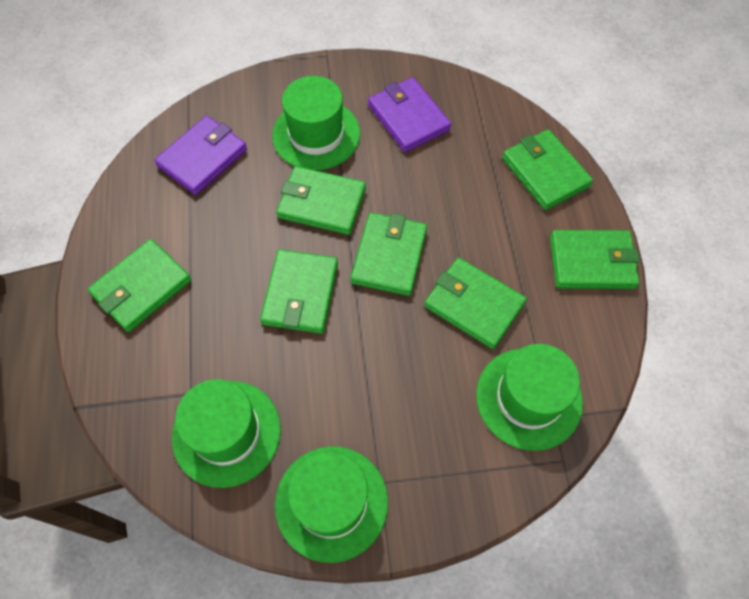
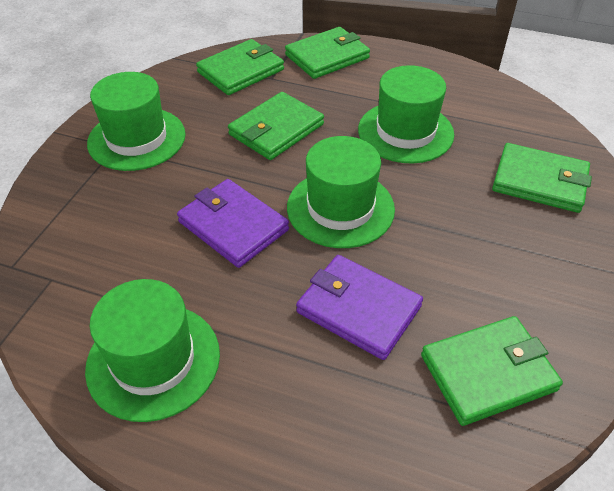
green wallet: 7 -> 5

